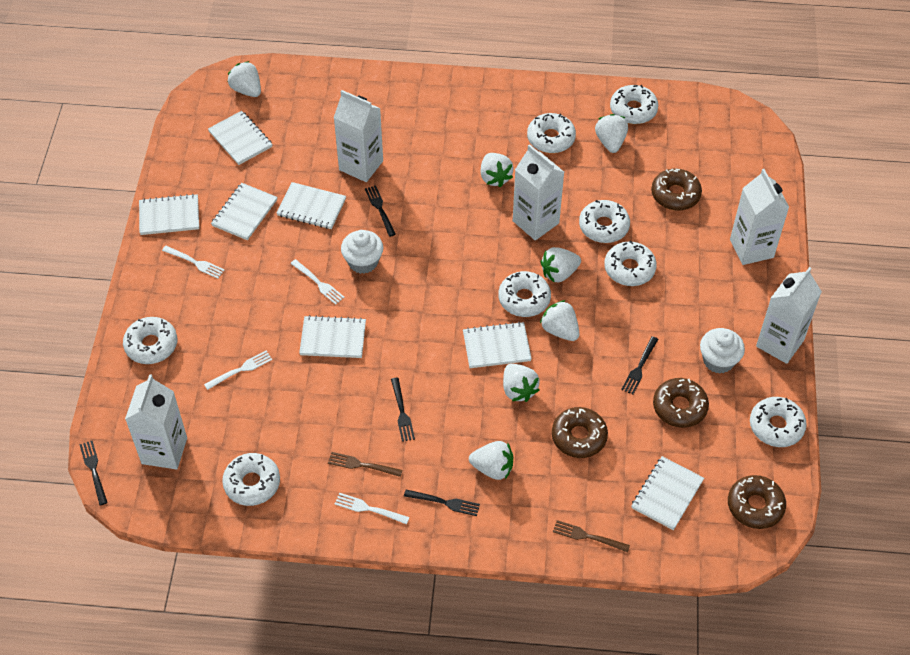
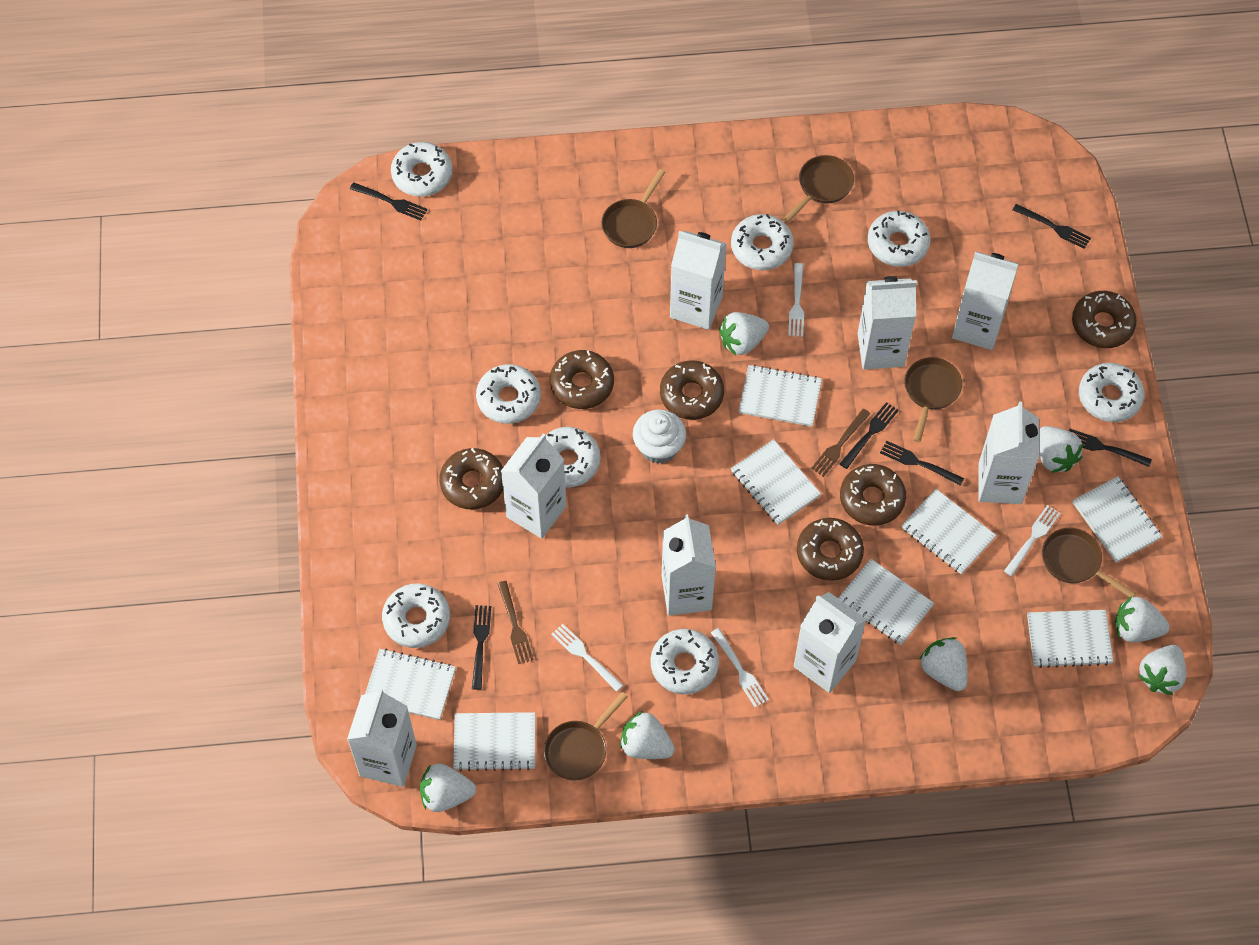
black fork: 5 -> 6
brown donut: 4 -> 6
brown pan: 0 -> 5
white carton: 5 -> 8
white cupcake: 2 -> 1
white notebook: 7 -> 8

